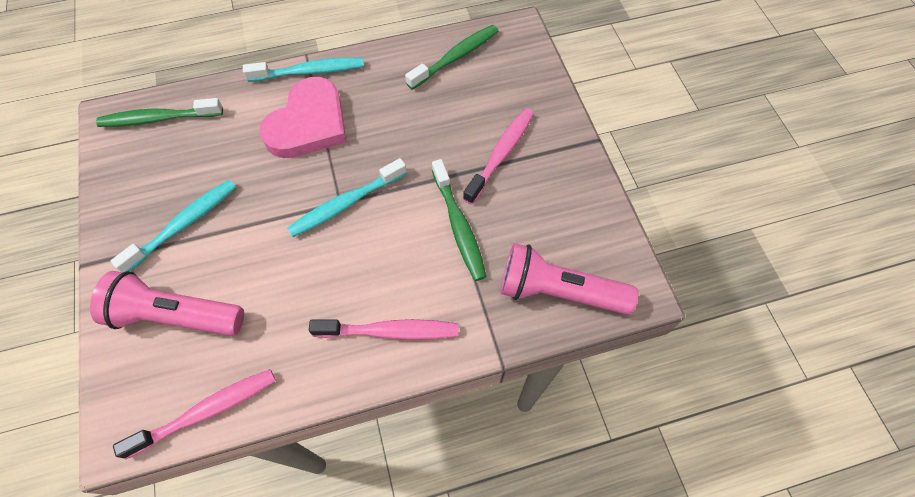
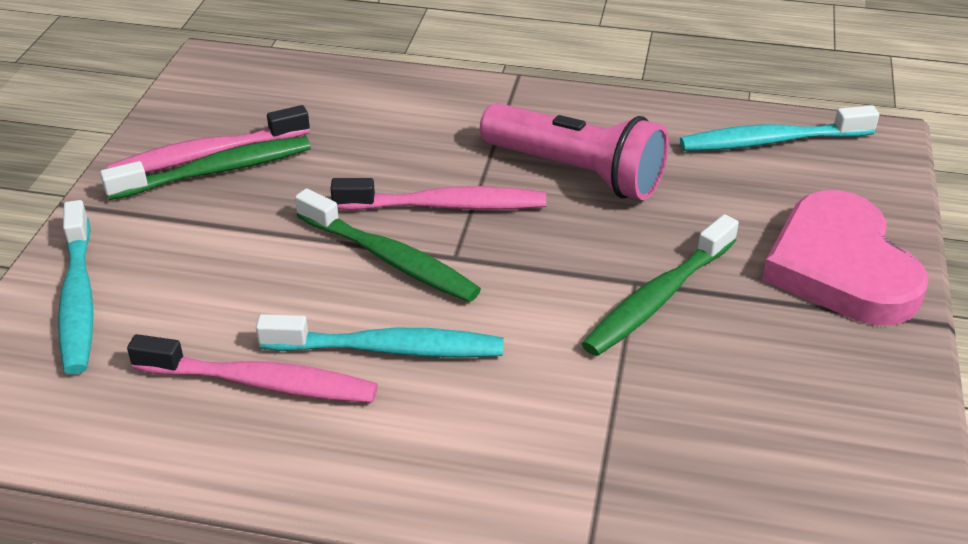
pink flashlight: 2 -> 1

